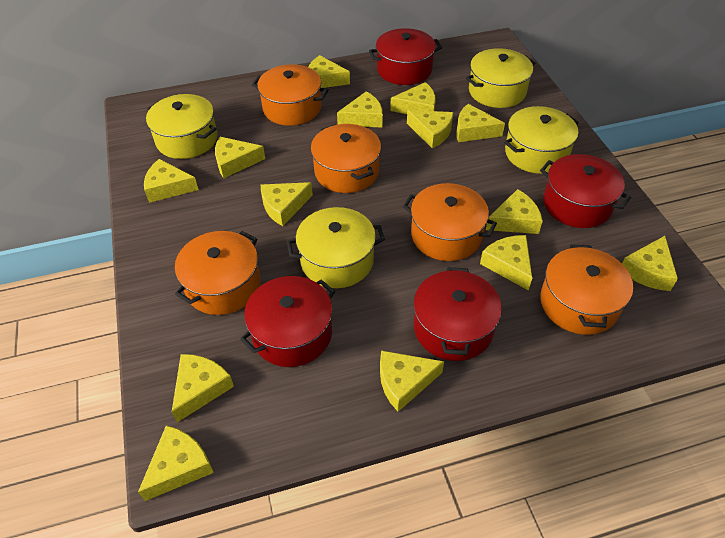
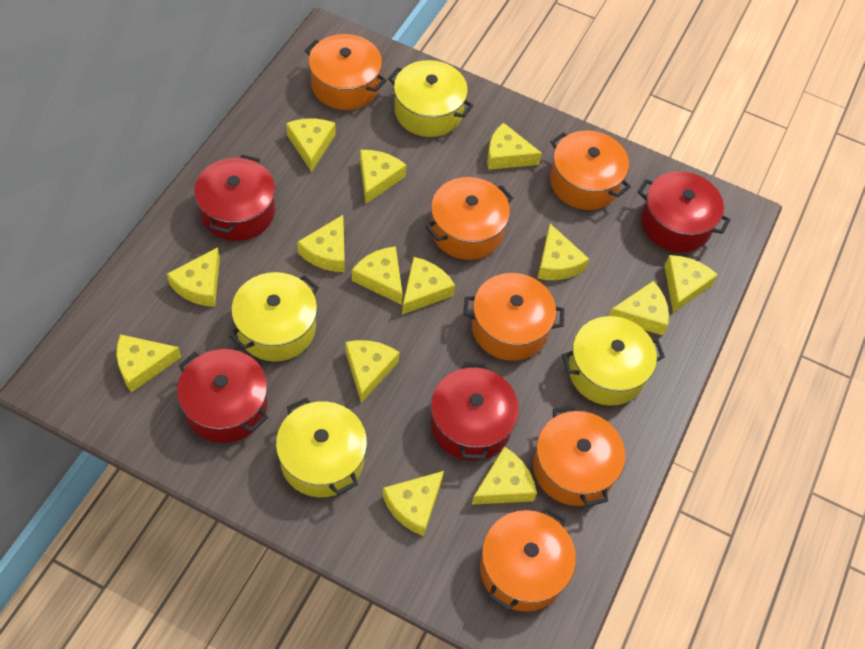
orange pot: 5 -> 6

